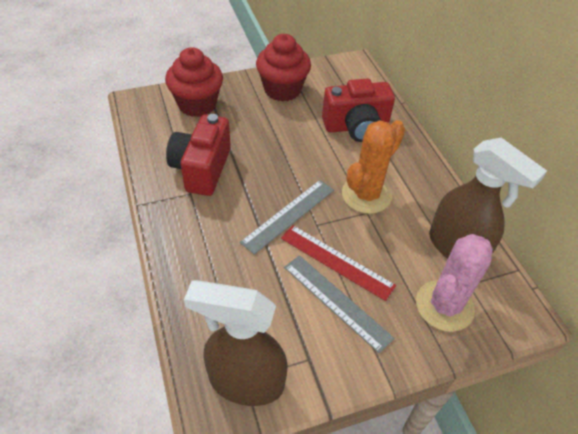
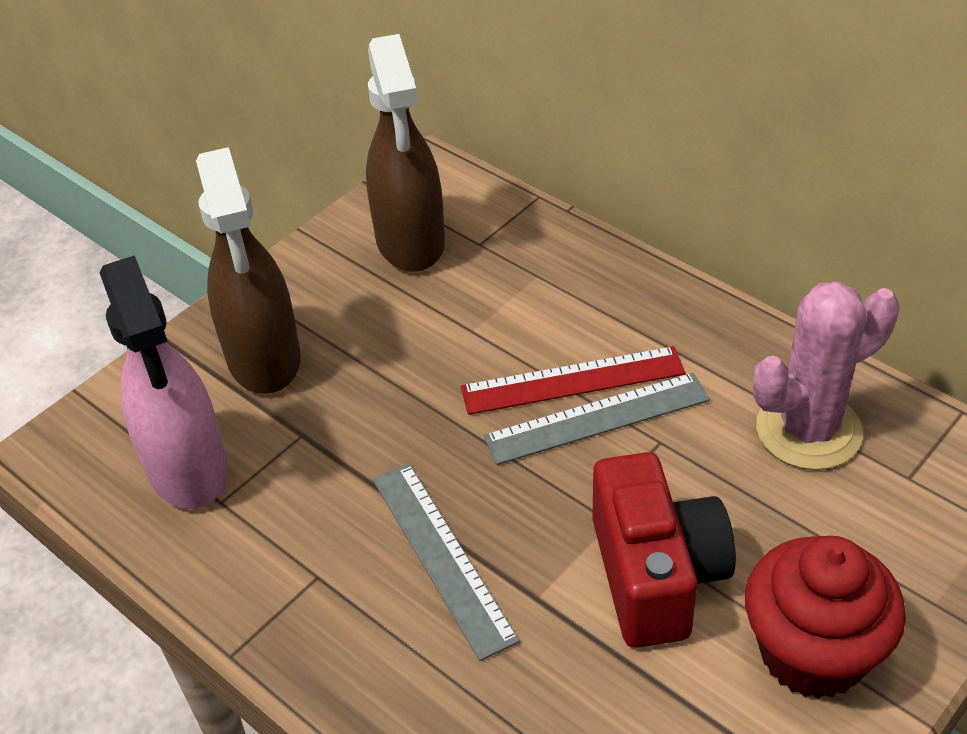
orange cactus: 1 -> 0
pink spray bottle: 0 -> 1
red camera: 2 -> 1
red cupcake: 2 -> 1

